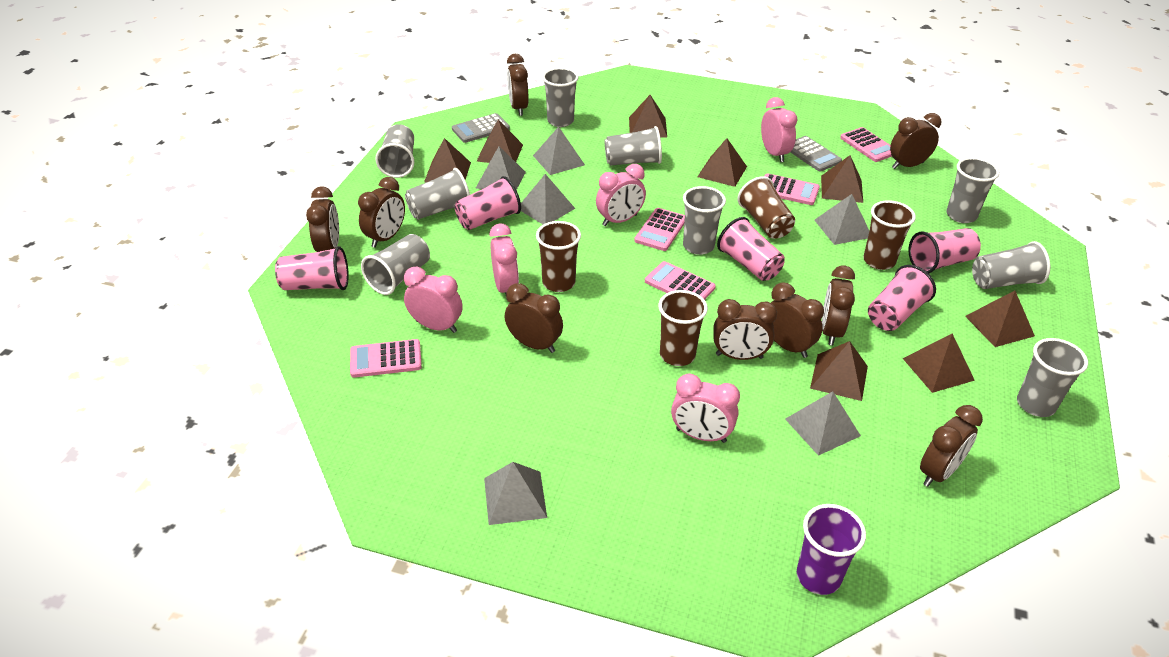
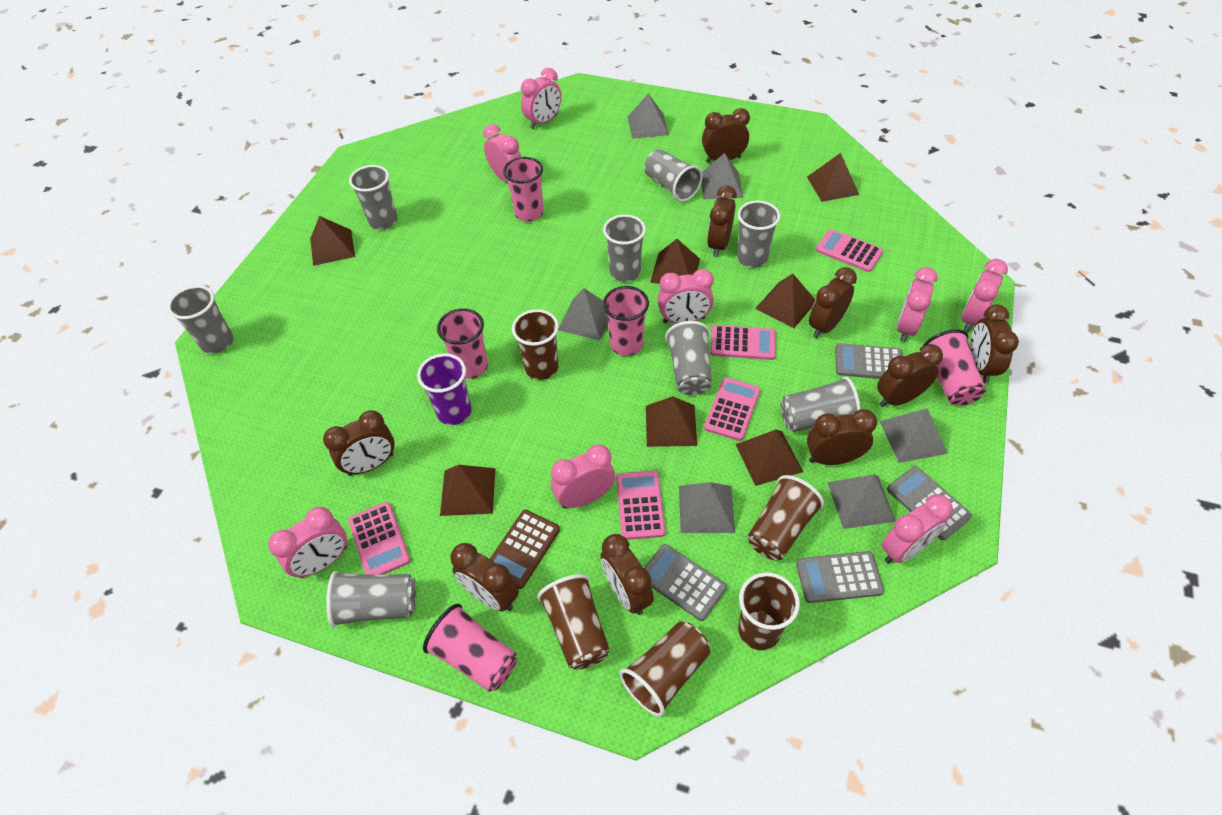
brown calculator: 0 -> 1
brown cup: 4 -> 5
brown pyramid: 8 -> 7
grey calculator: 2 -> 4
grey cup: 9 -> 8
pink clock: 5 -> 8

